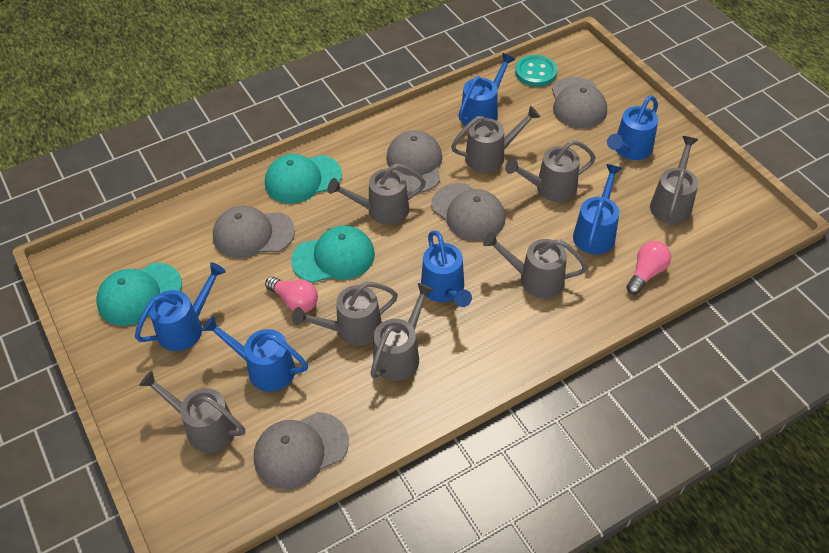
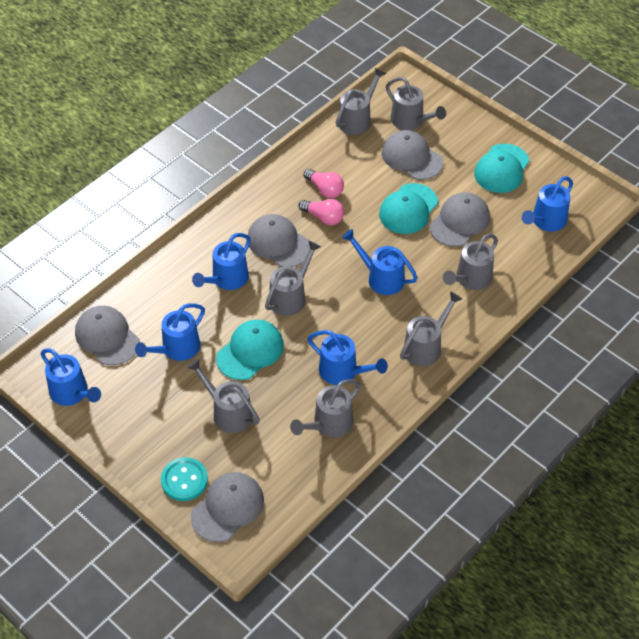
grey watering can: 8 -> 7

